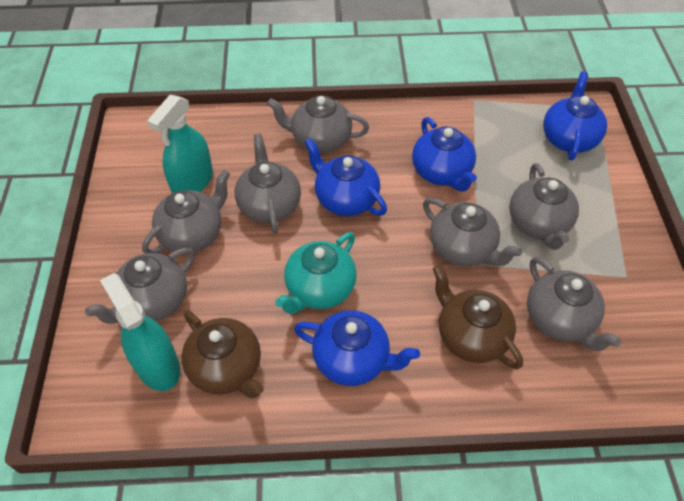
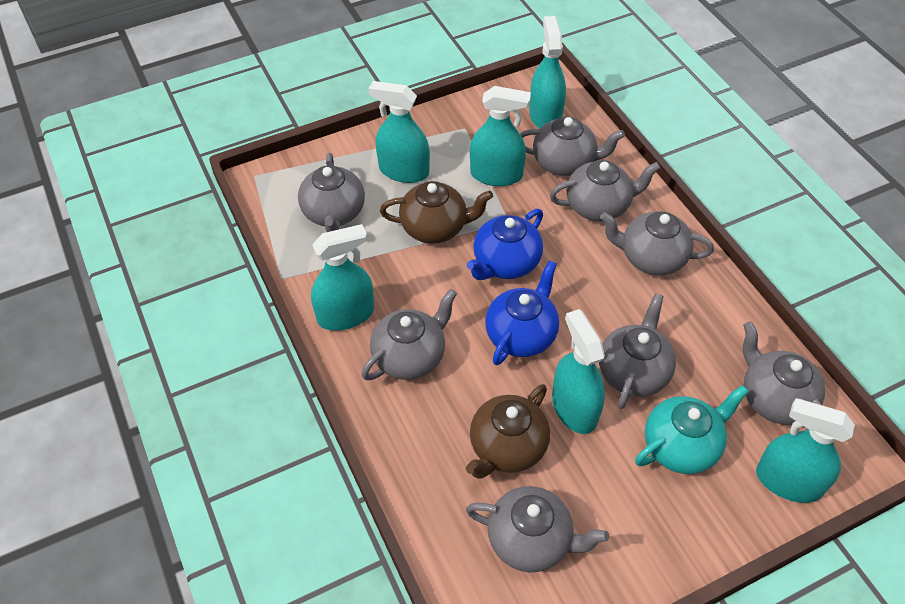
blue teapot: 4 -> 2
grey teapot: 7 -> 8
turquoise spray bottle: 2 -> 6

